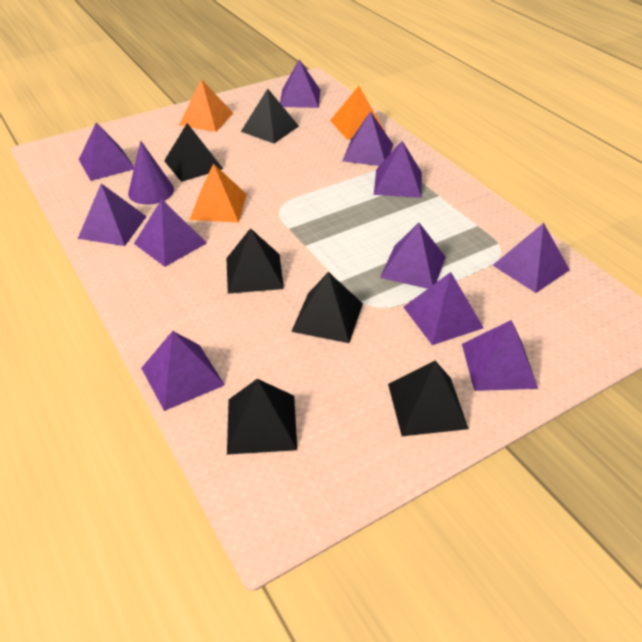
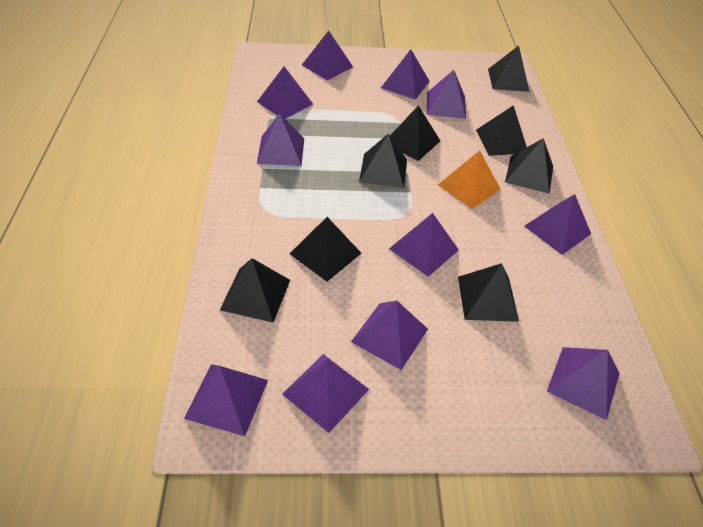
black pyramid: 6 -> 8
orange pyramid: 3 -> 1
purple cone: 1 -> 0

